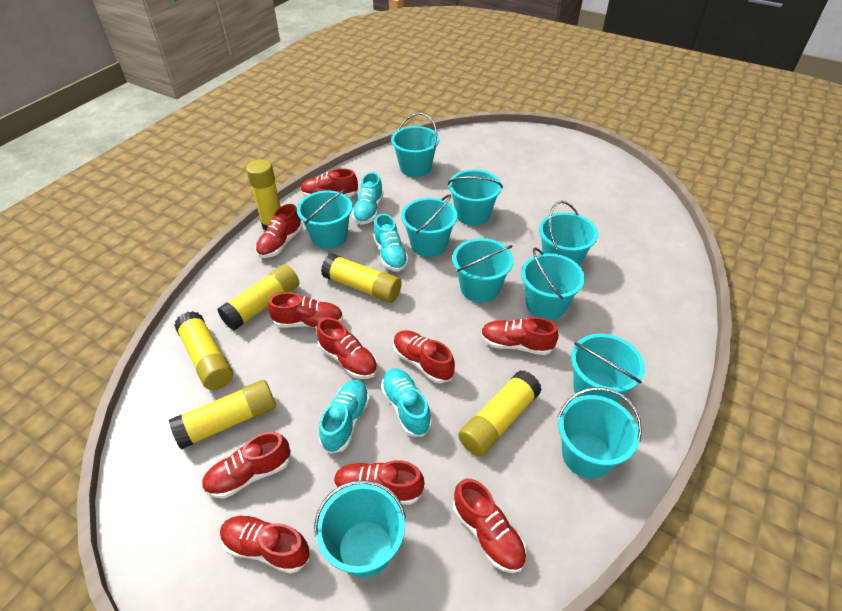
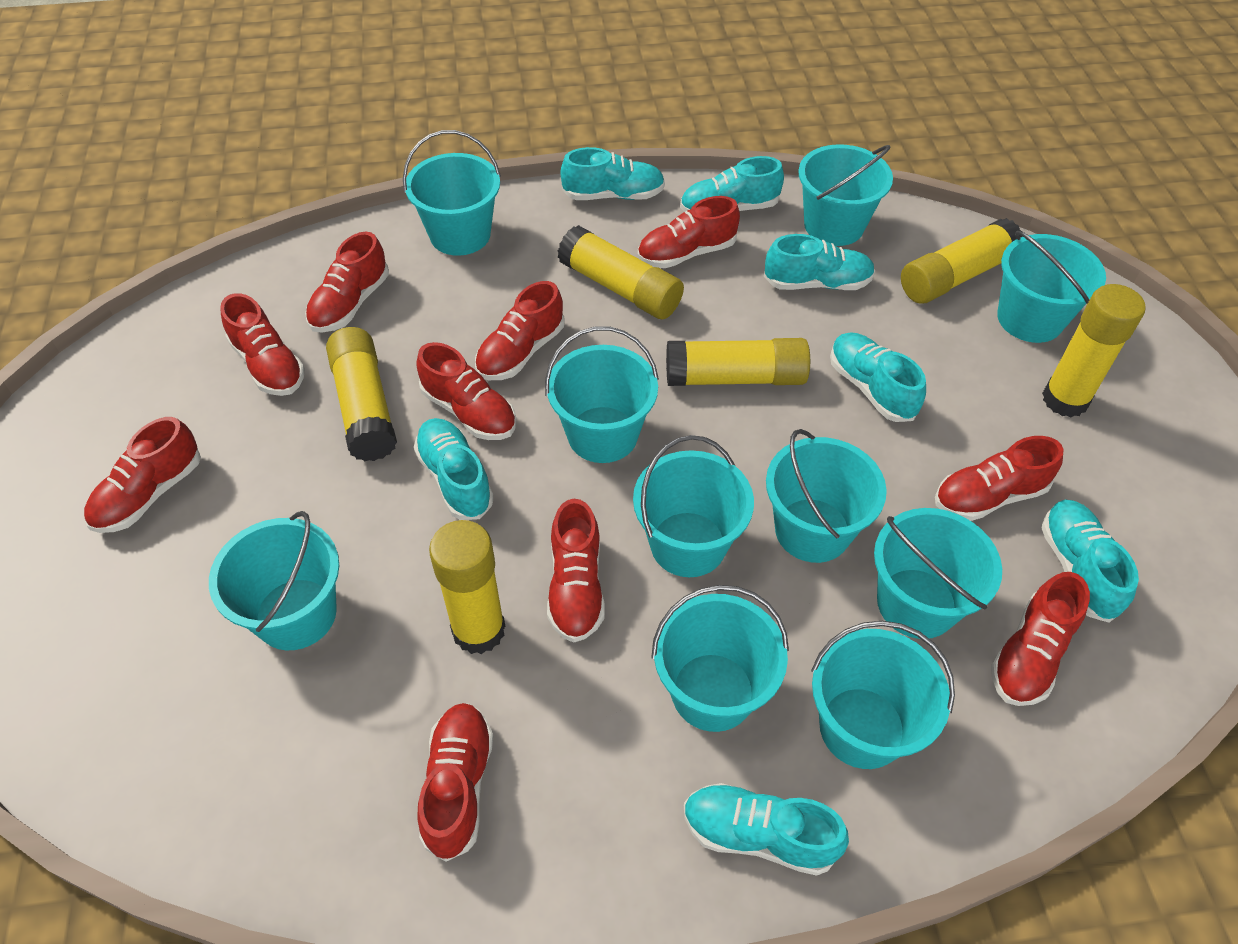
turquoise shoe: 4 -> 7

